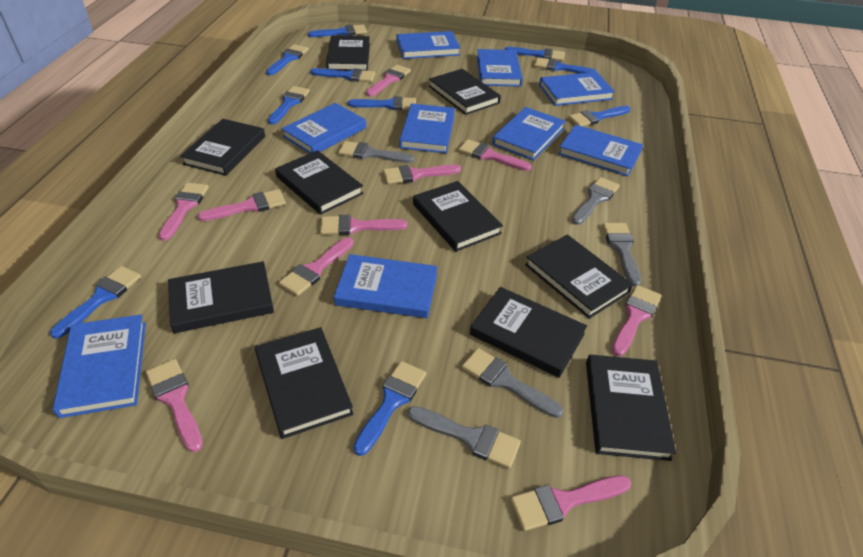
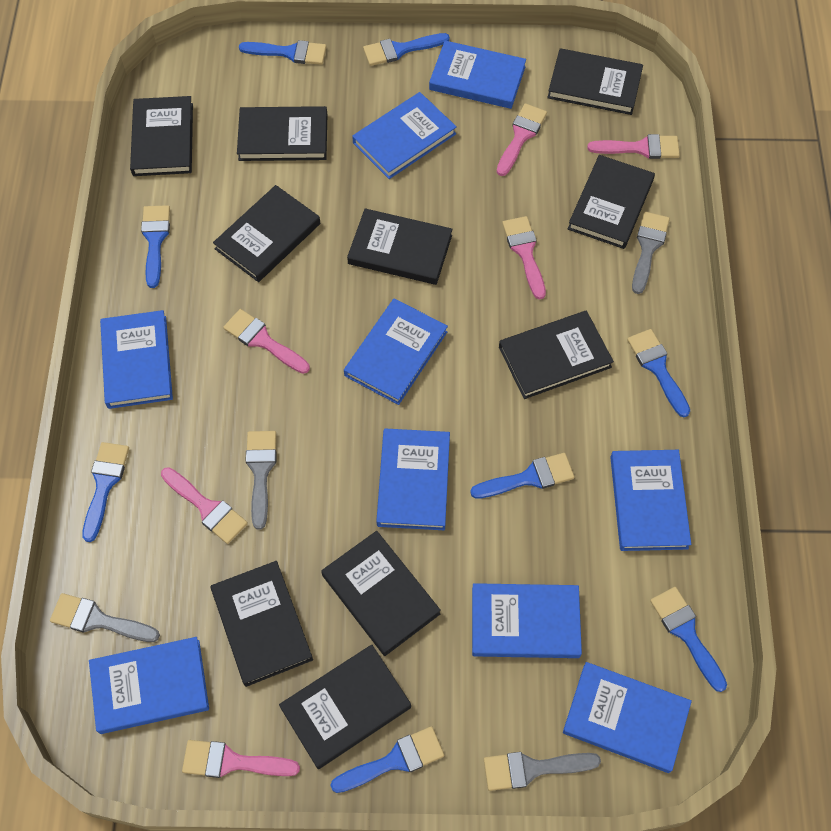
blue brush: 10 -> 8
grey brush: 5 -> 4
pink brush: 10 -> 6

